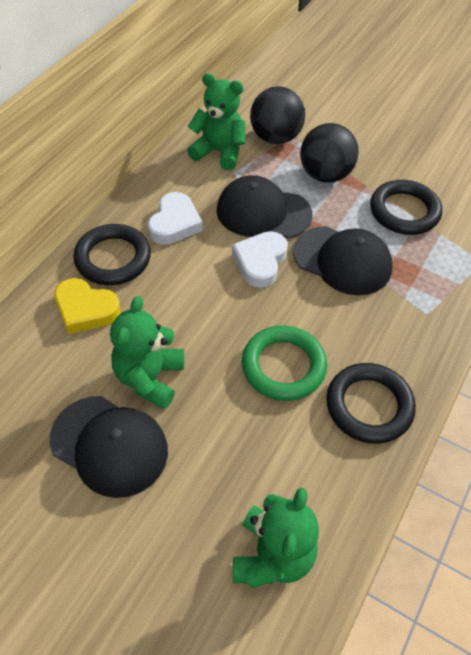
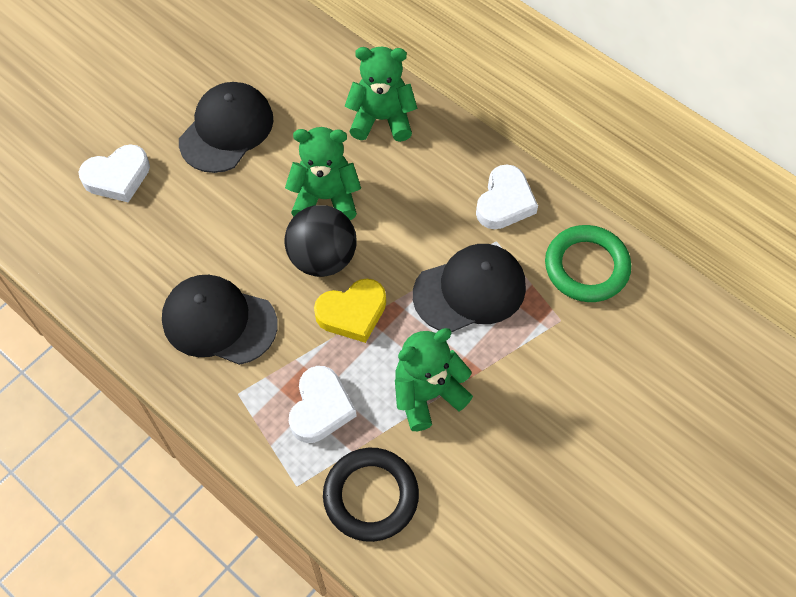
black ball: 2 -> 1
black ring: 3 -> 1
white heart: 2 -> 3

